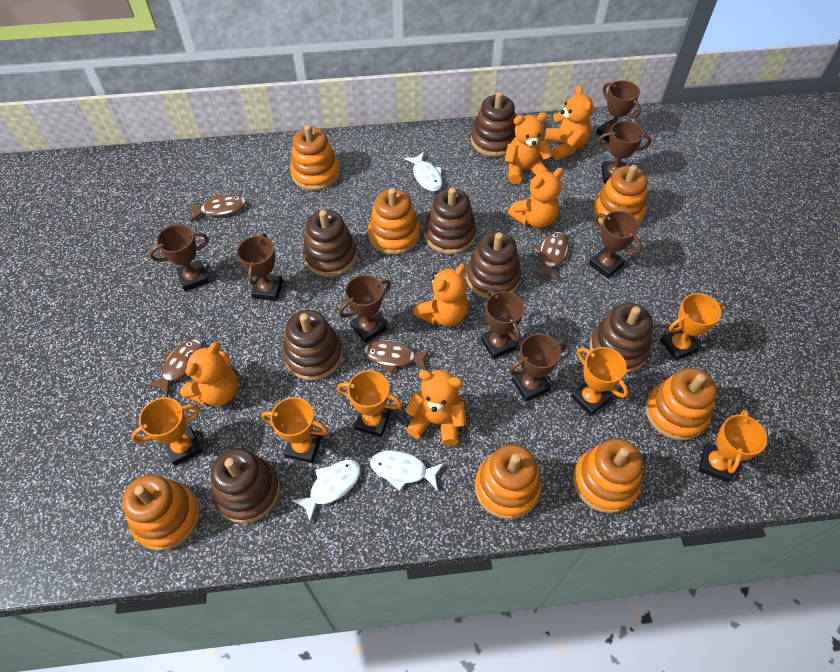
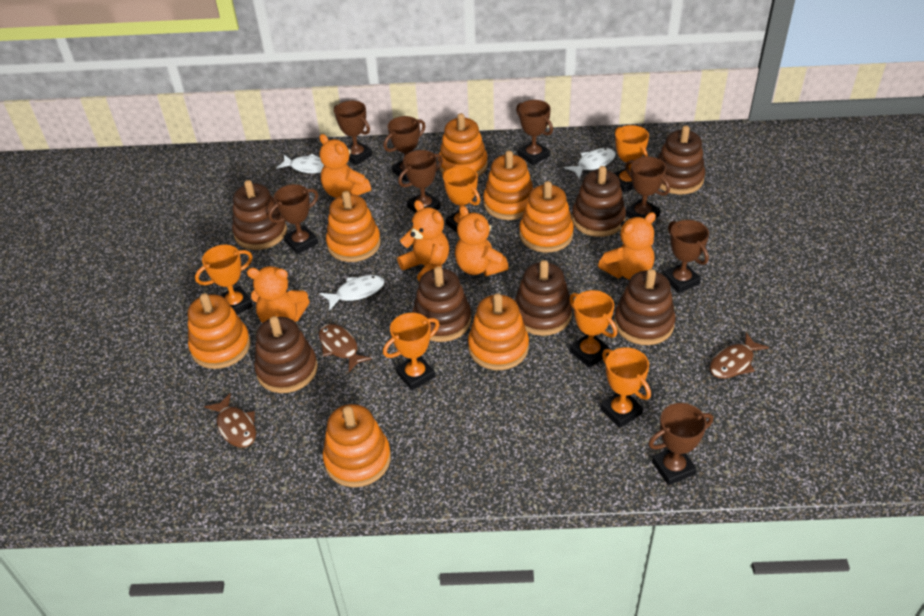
brown fish: 4 -> 3
orange teddy bear: 6 -> 5

